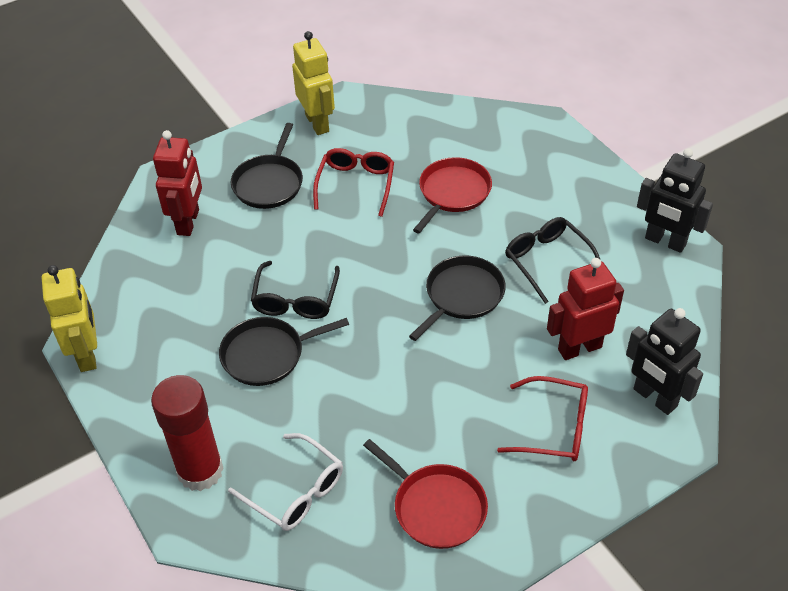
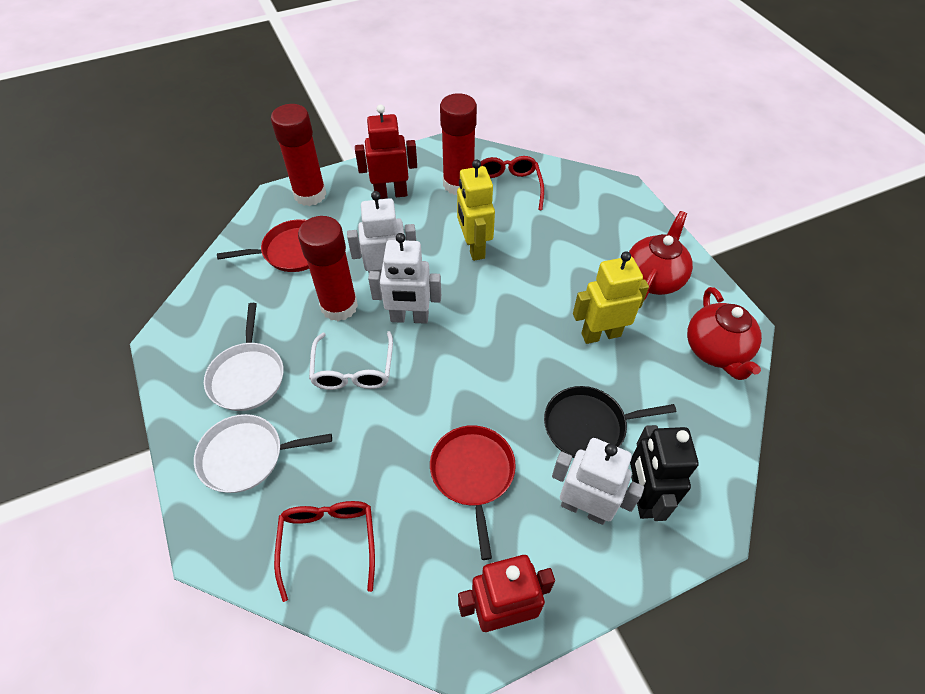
black glasses: 2 -> 0
black pan: 3 -> 1
black robot: 2 -> 1
red glue stick: 1 -> 3
red teapot: 0 -> 2
white pan: 0 -> 2
white robot: 0 -> 3

